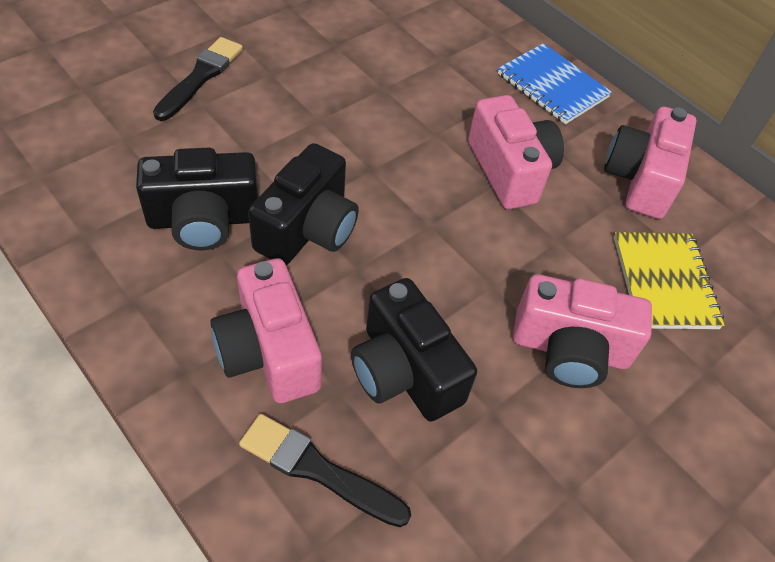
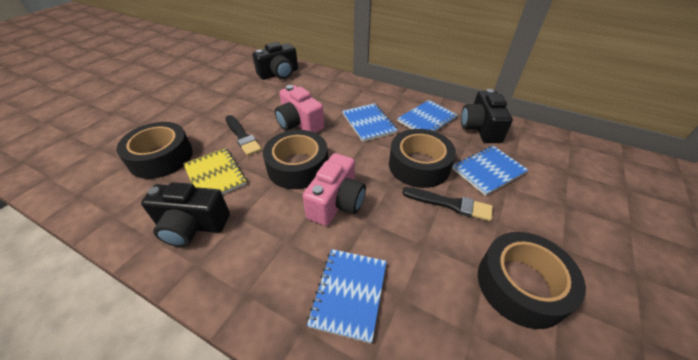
black tape: 0 -> 4
blue notebook: 1 -> 4
pink camera: 4 -> 2

